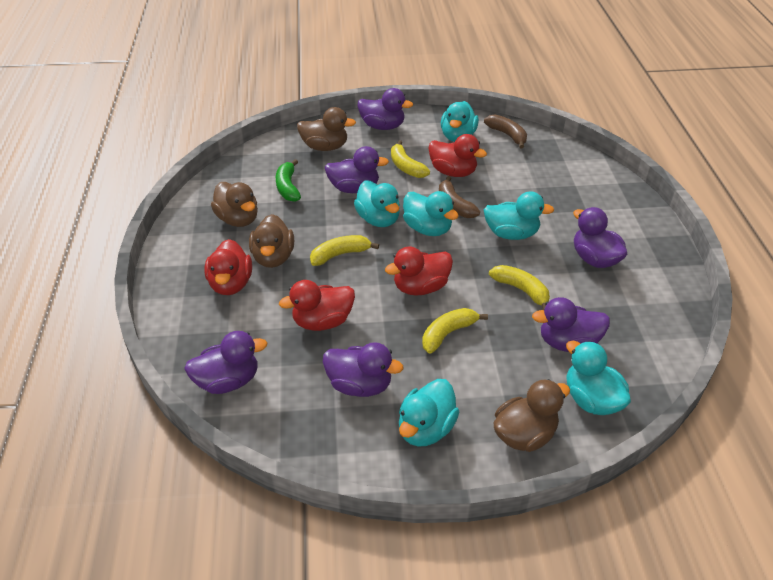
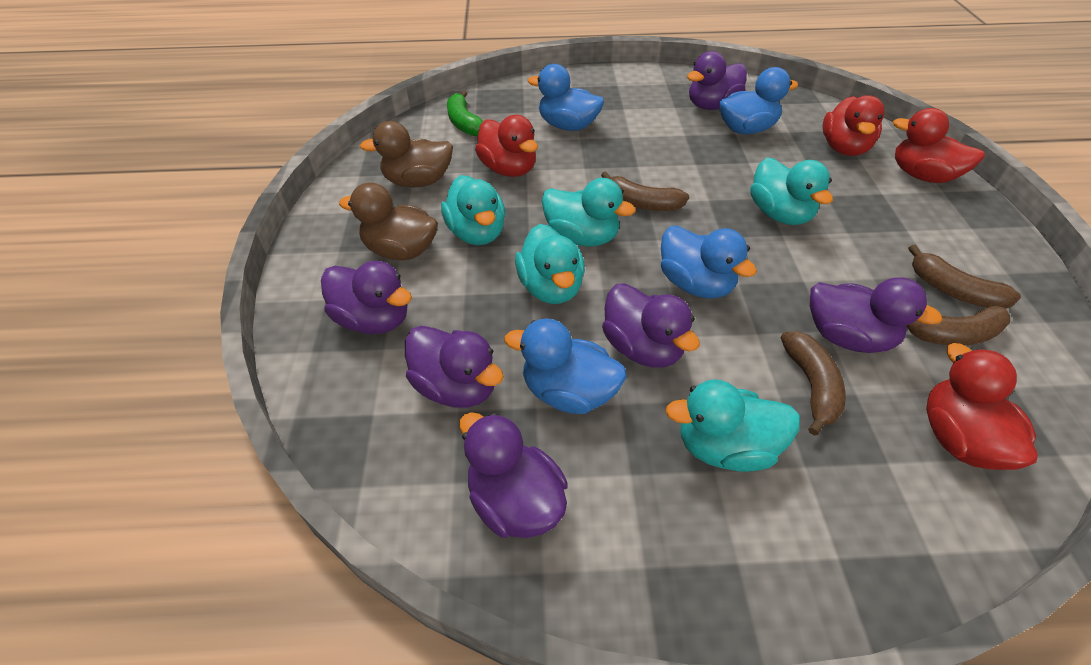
blue duck: 0 -> 4
brown banana: 2 -> 4
brown duck: 4 -> 2
turquoise duck: 6 -> 5
yellow banana: 4 -> 0

